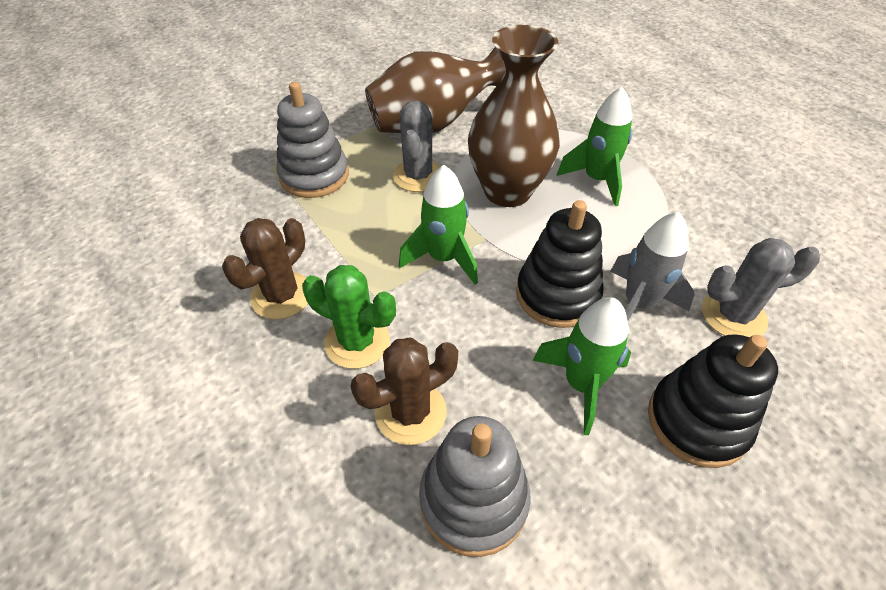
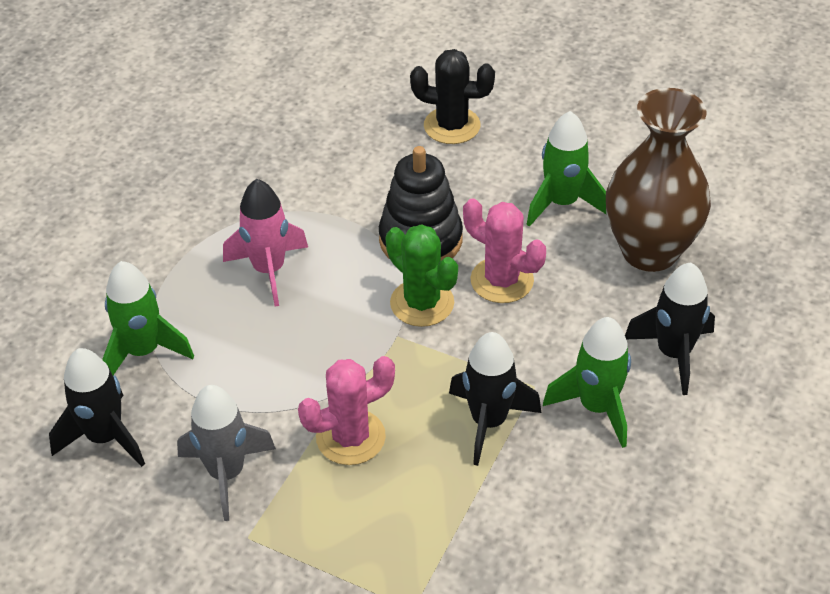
black cactus: 0 -> 1
black rocket: 0 -> 3
black stacking toy: 2 -> 1
brown cactus: 2 -> 0
brown vase: 2 -> 1
grey cactus: 2 -> 0
grey stacking toy: 2 -> 0
pink cactus: 0 -> 2
pink rocket: 0 -> 1

